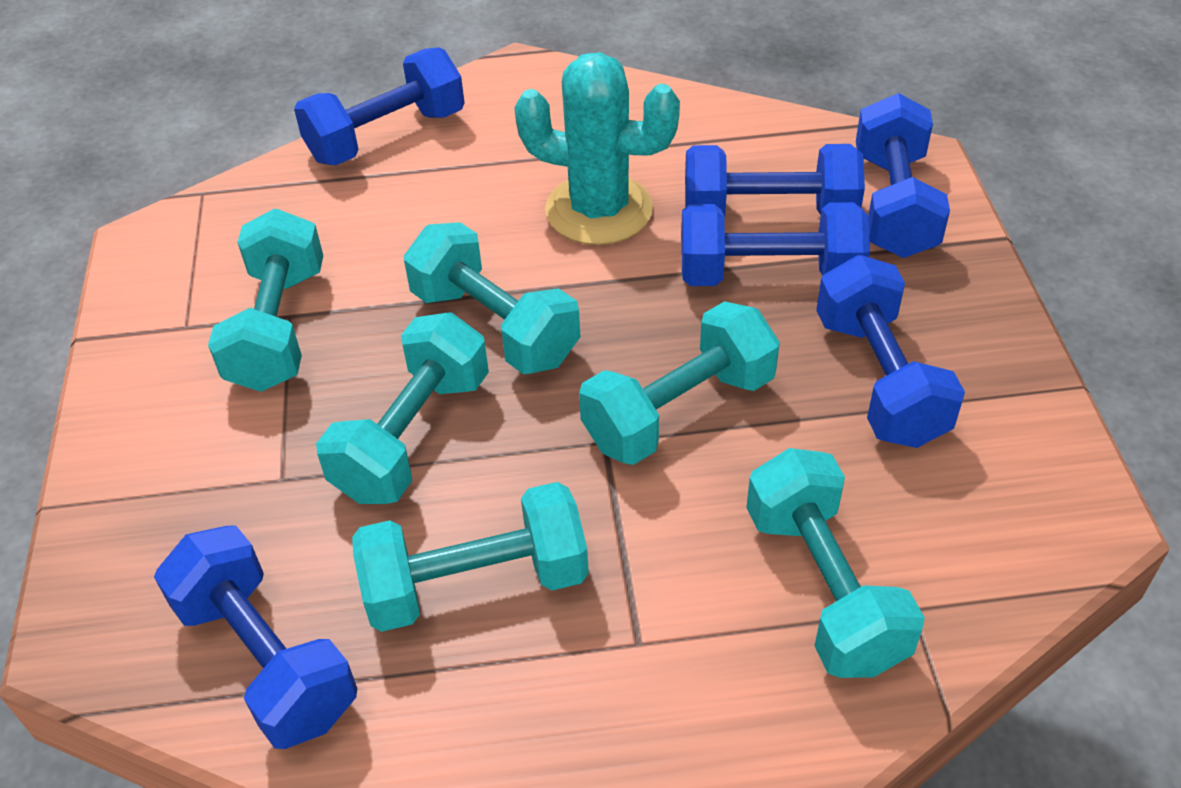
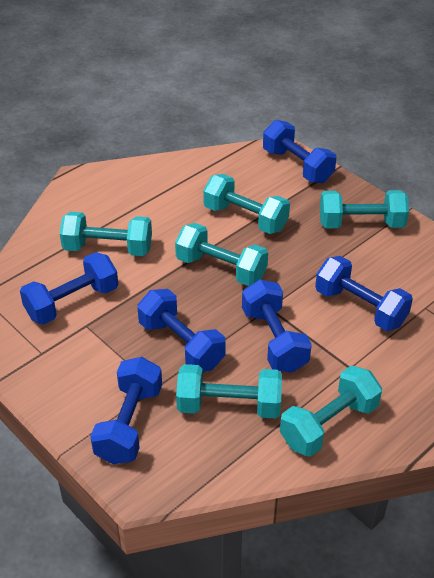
turquoise cactus: 1 -> 0

